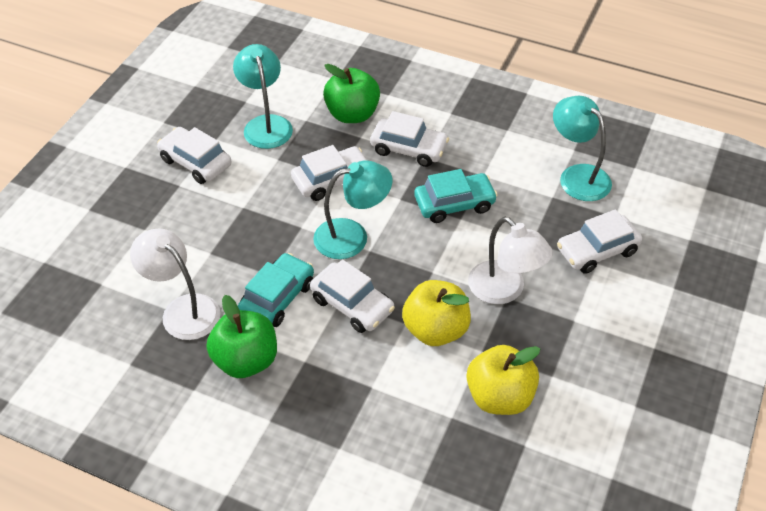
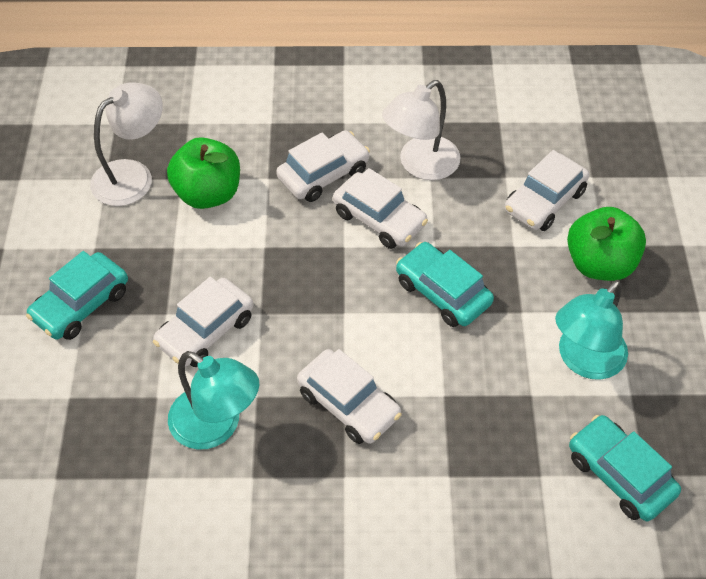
turquoise car: 2 -> 3
turquoise lamp: 3 -> 2
yellow apple: 2 -> 0

